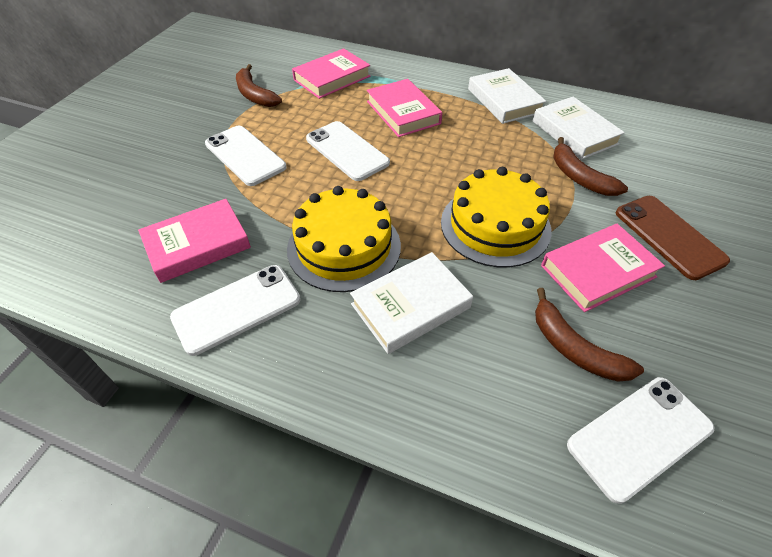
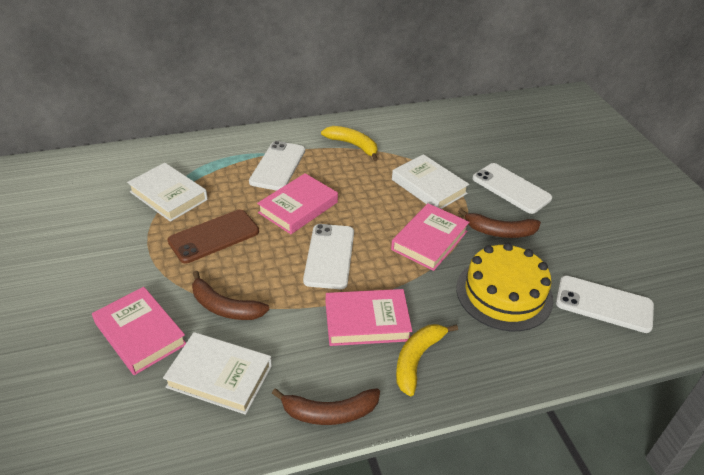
yellow banana: 0 -> 2
yellow cake: 2 -> 1

